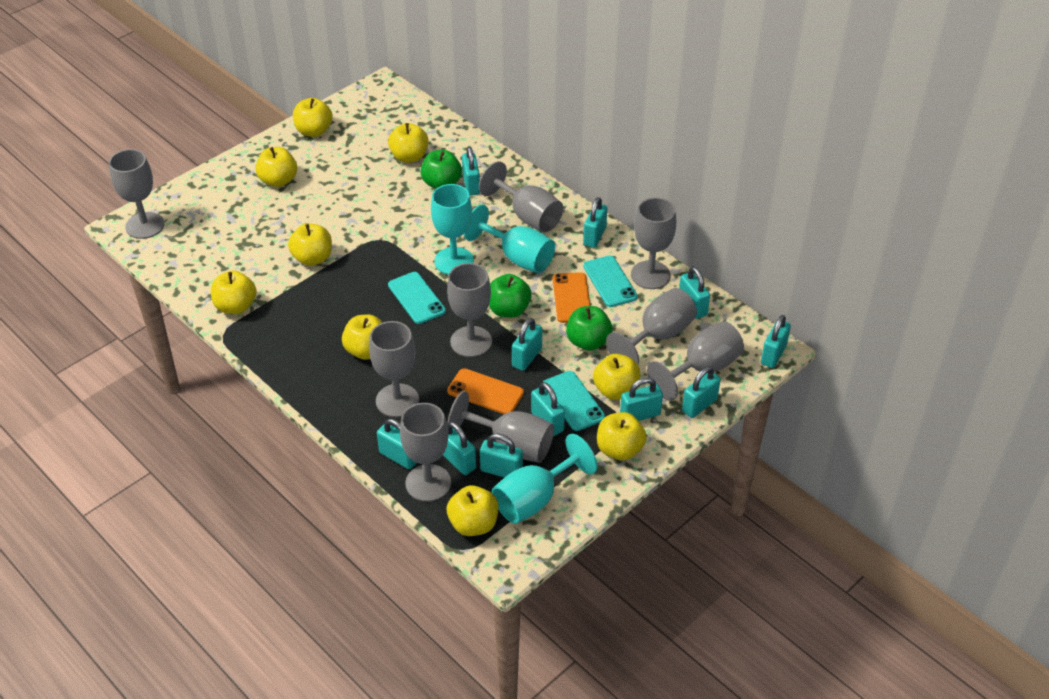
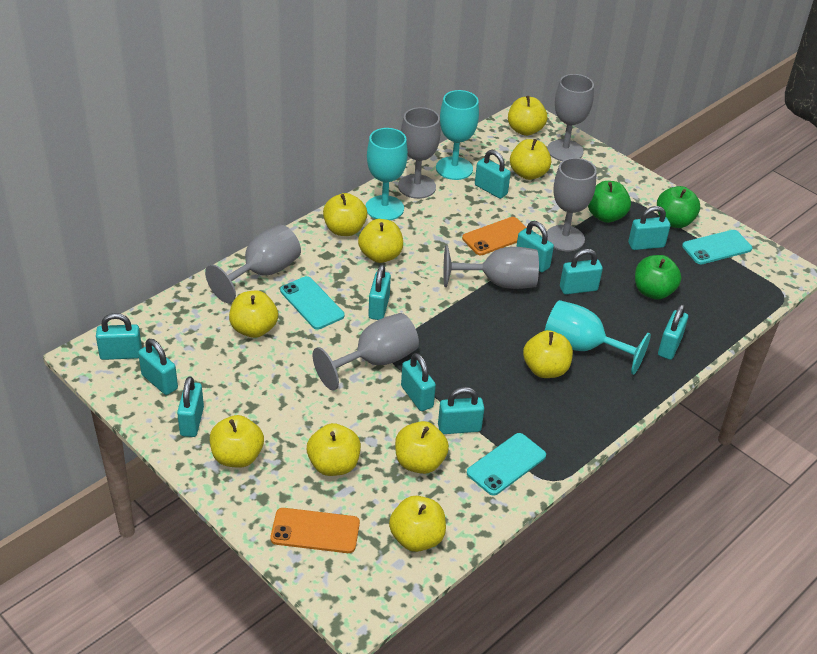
grey goblet: 9 -> 6
yellow apple: 9 -> 10

